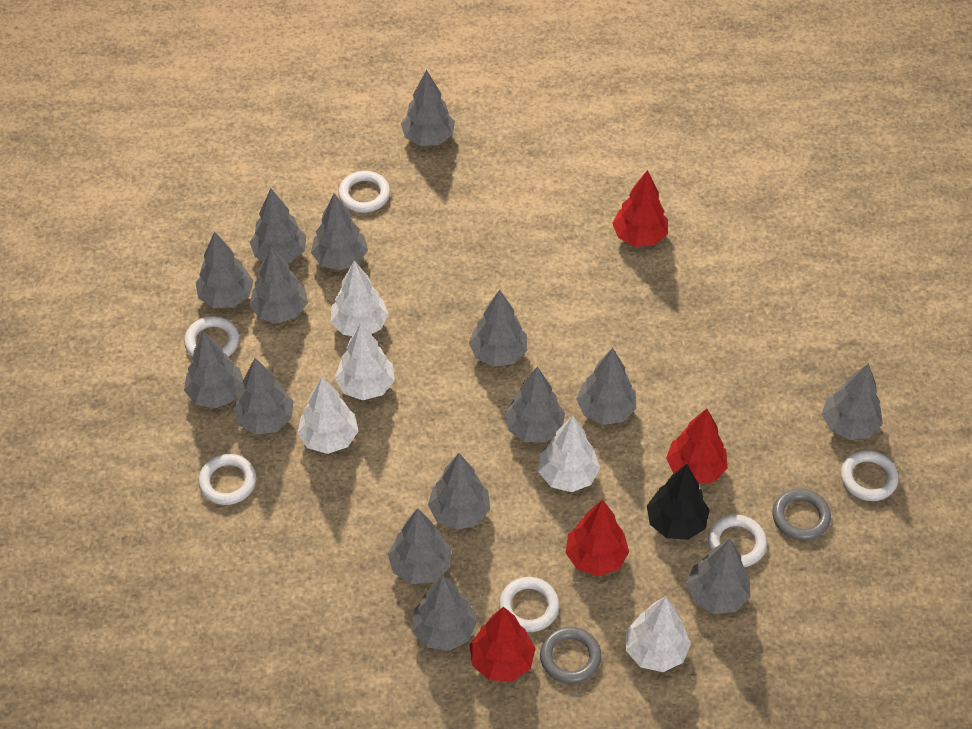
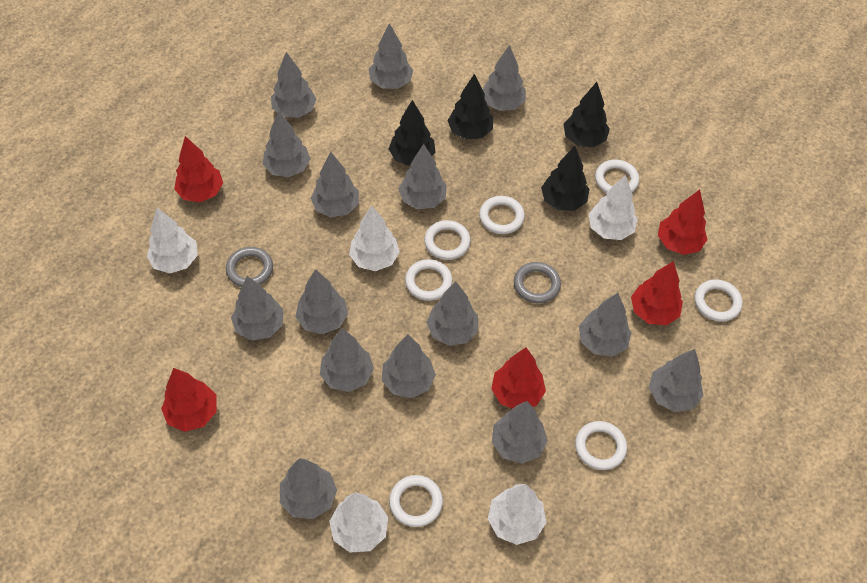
black tree: 1 -> 4
red tree: 4 -> 5
white ring: 6 -> 7

